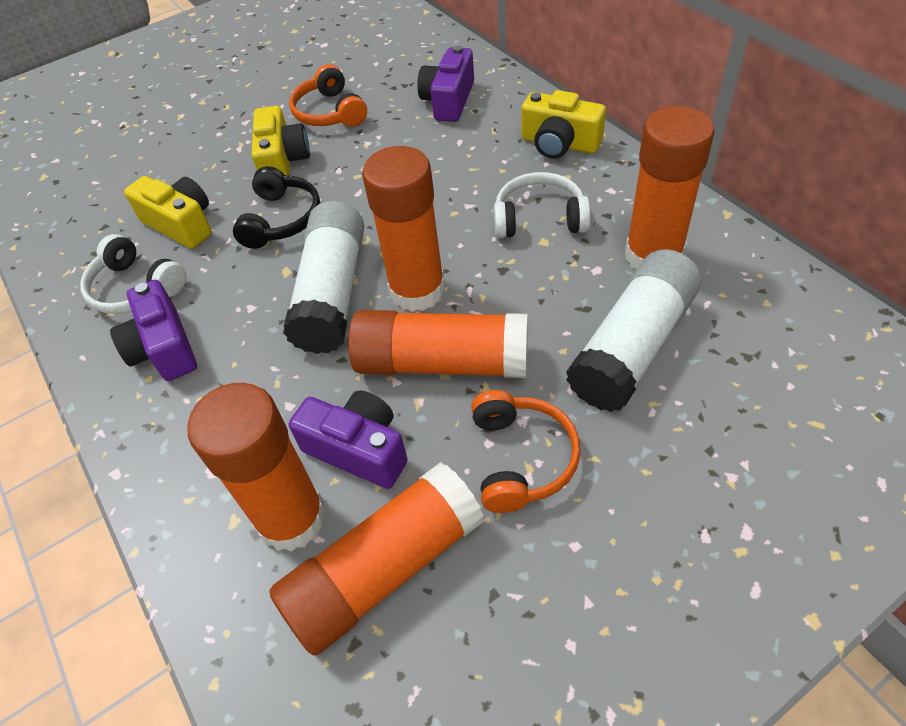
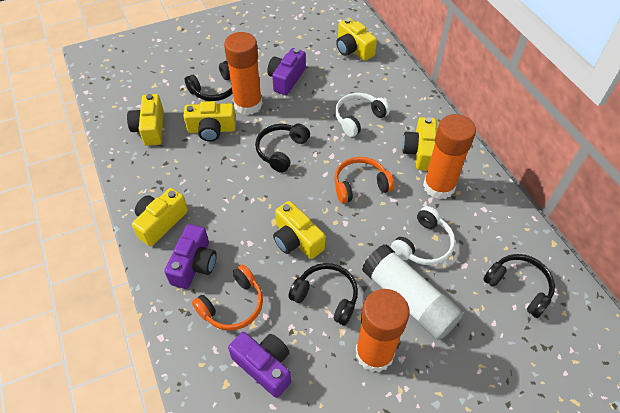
black headphones: 1 -> 4
orange glue stick: 5 -> 3
white glue stick: 2 -> 1
yellow camera: 3 -> 6

